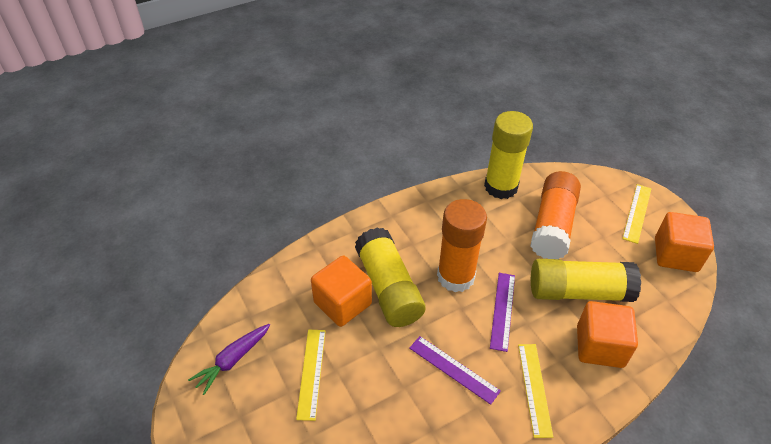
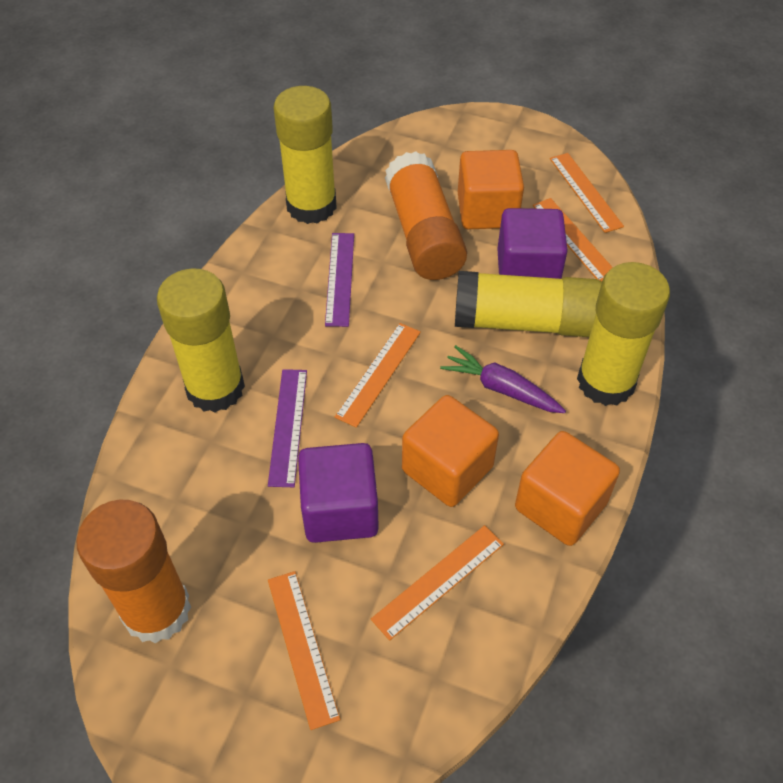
orange ruler: 0 -> 5
purple cube: 0 -> 2
yellow glue stick: 3 -> 4
yellow ruler: 3 -> 0

